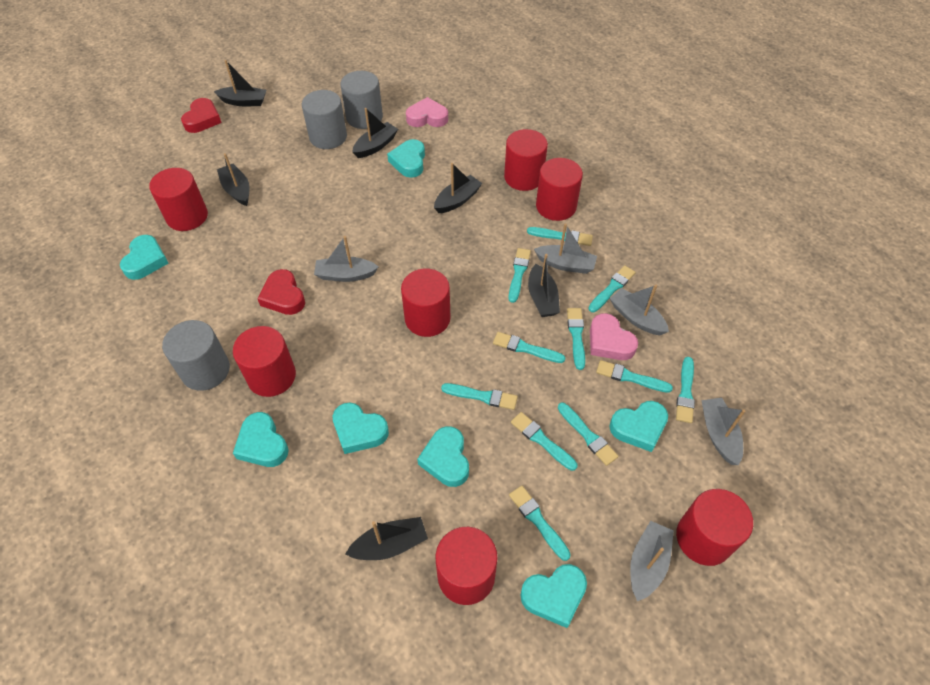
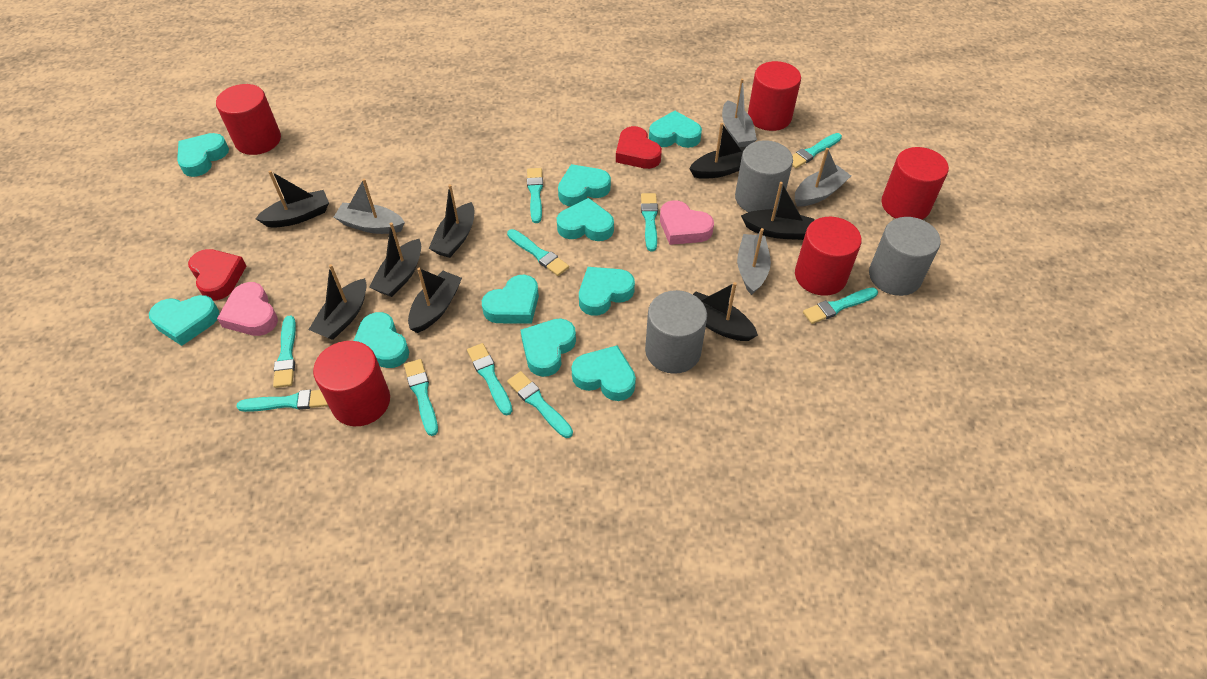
black boat: 6 -> 8
grey boat: 5 -> 4
red cylinder: 7 -> 5
turquoise brush: 11 -> 10
turquoise heart: 7 -> 10

